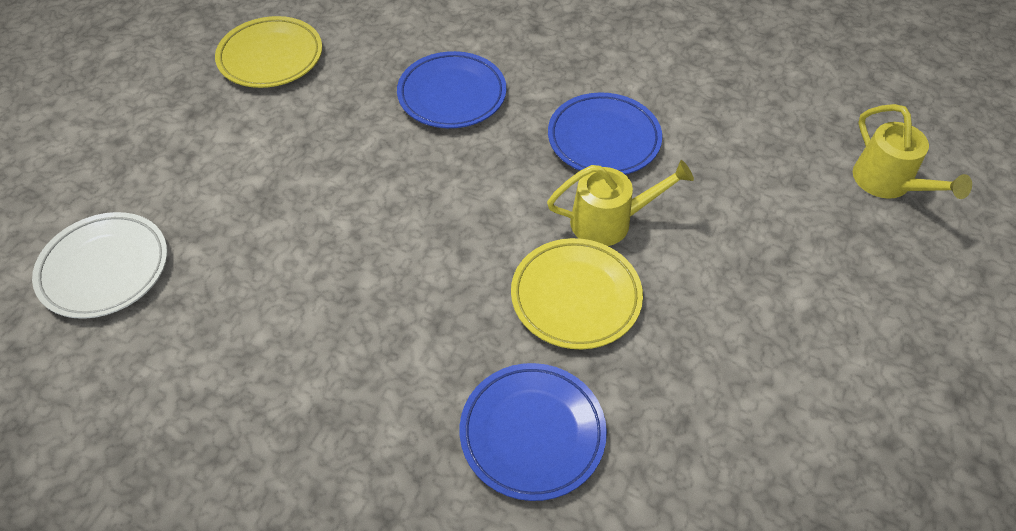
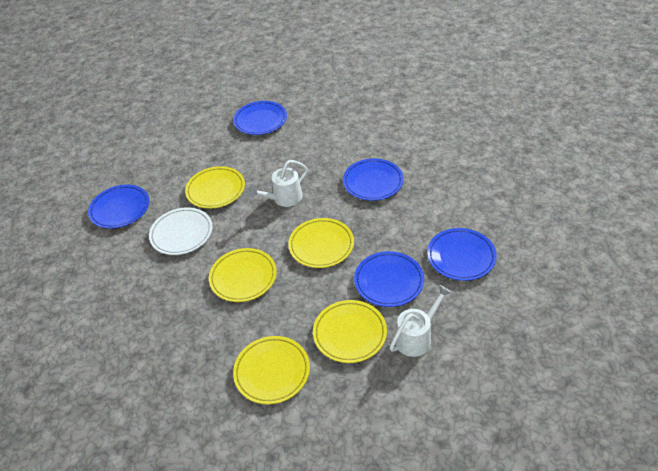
blue plate: 3 -> 5
white watering can: 0 -> 2
yellow plate: 2 -> 5
yellow watering can: 2 -> 0

